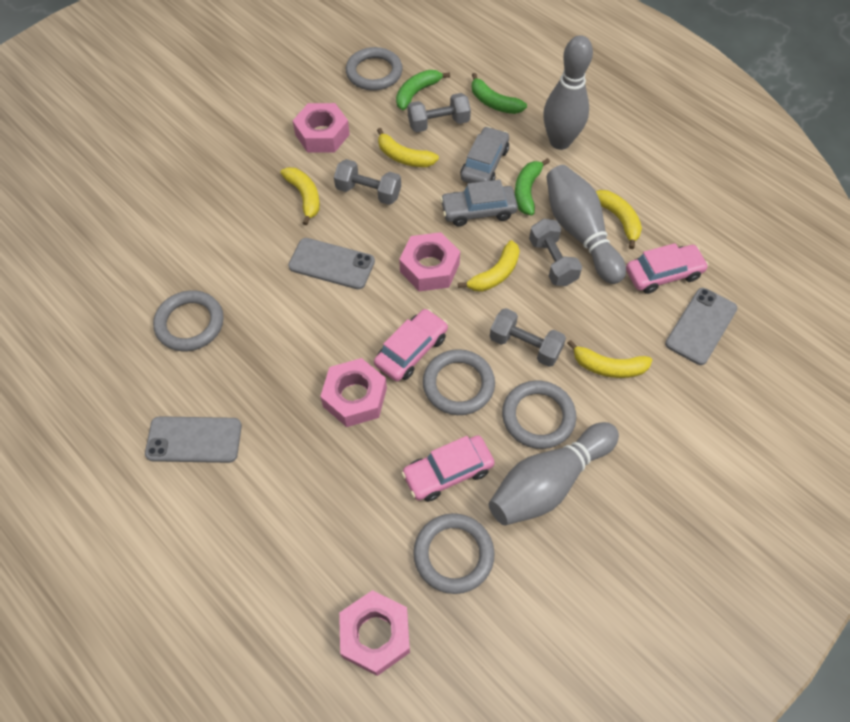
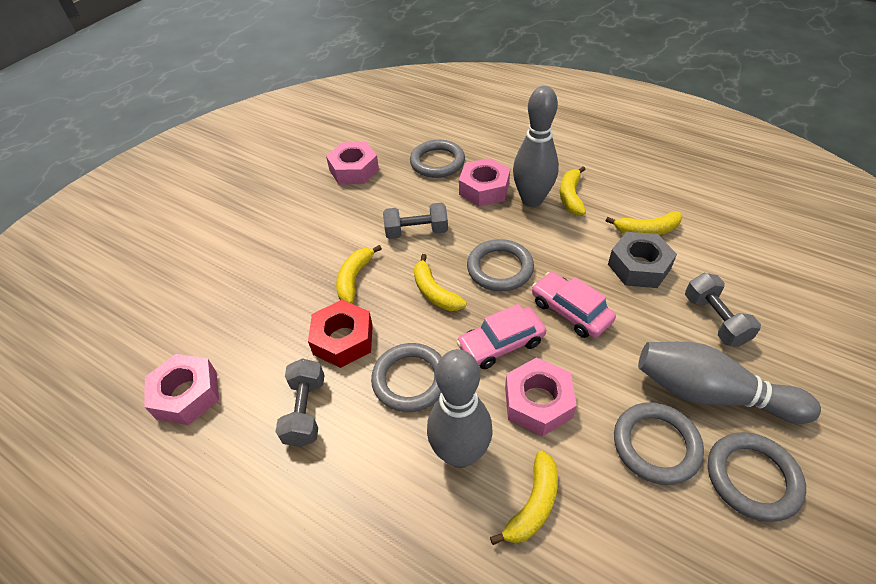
green banana: 3 -> 0
grey car: 2 -> 0
grey dumbbell: 4 -> 3
grey nut: 0 -> 1
grey phone: 3 -> 0
pink car: 3 -> 2
red nut: 0 -> 1

